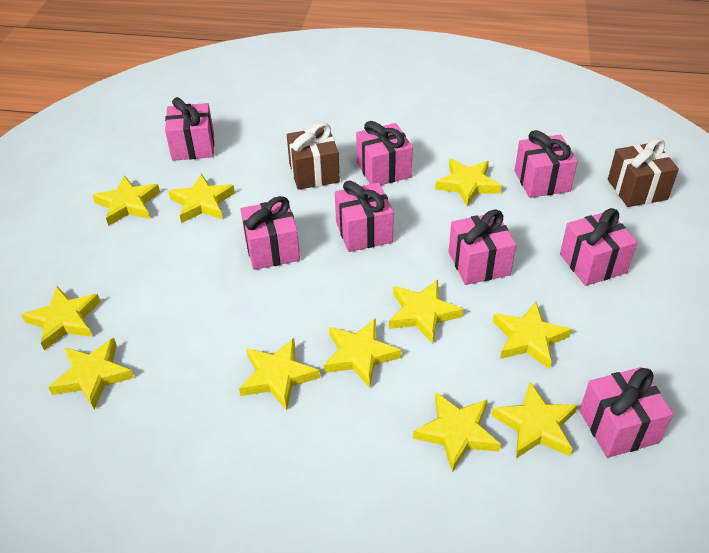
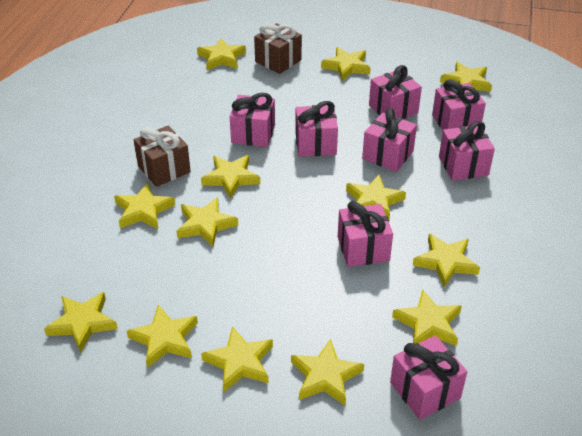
yellow star: 11 -> 13

